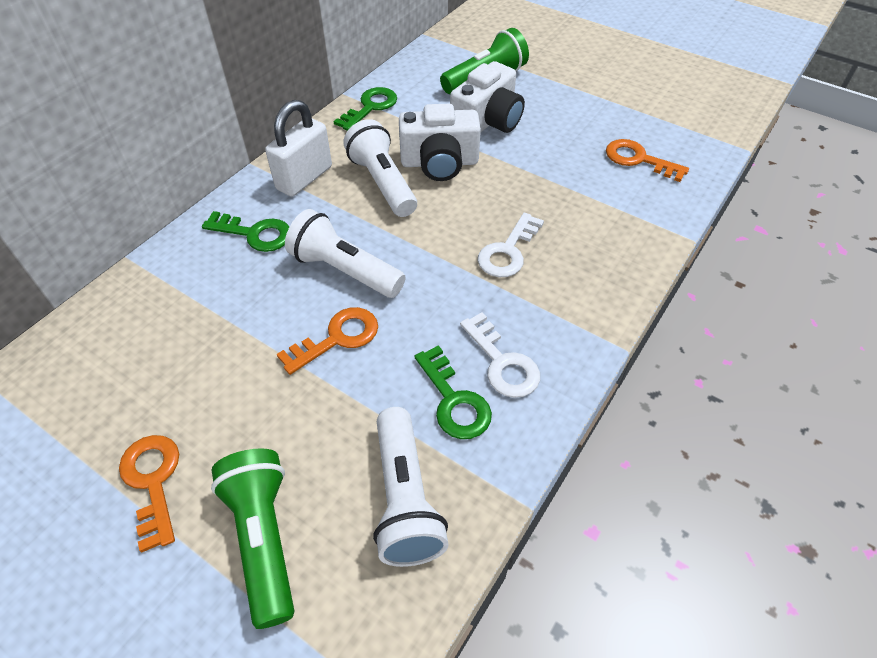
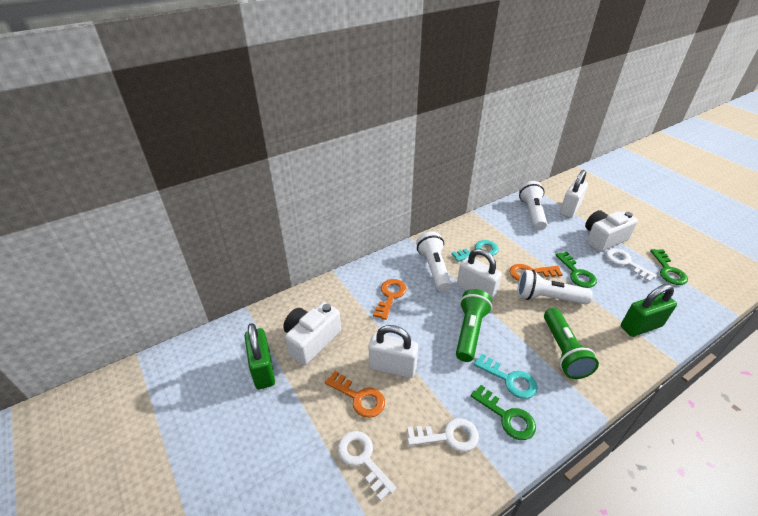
green padlock: 0 -> 2
turquoise key: 0 -> 2
white key: 2 -> 3
white padlock: 1 -> 3

